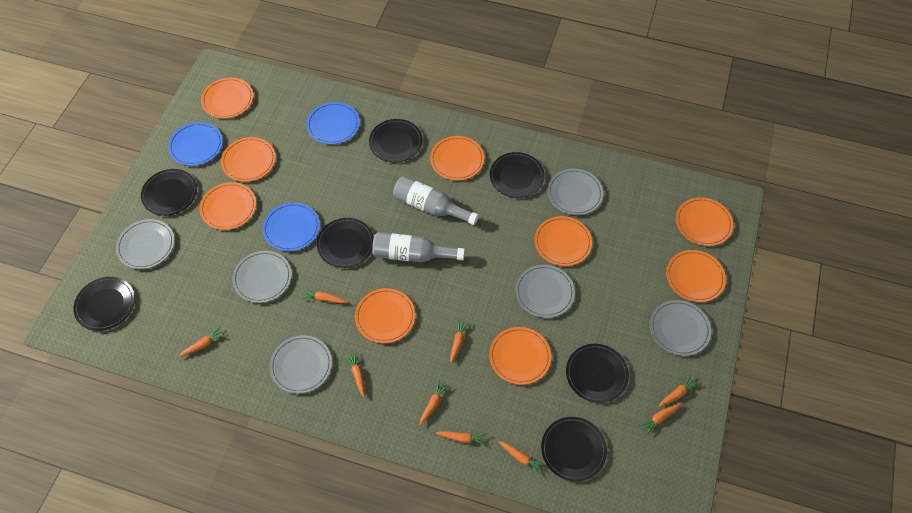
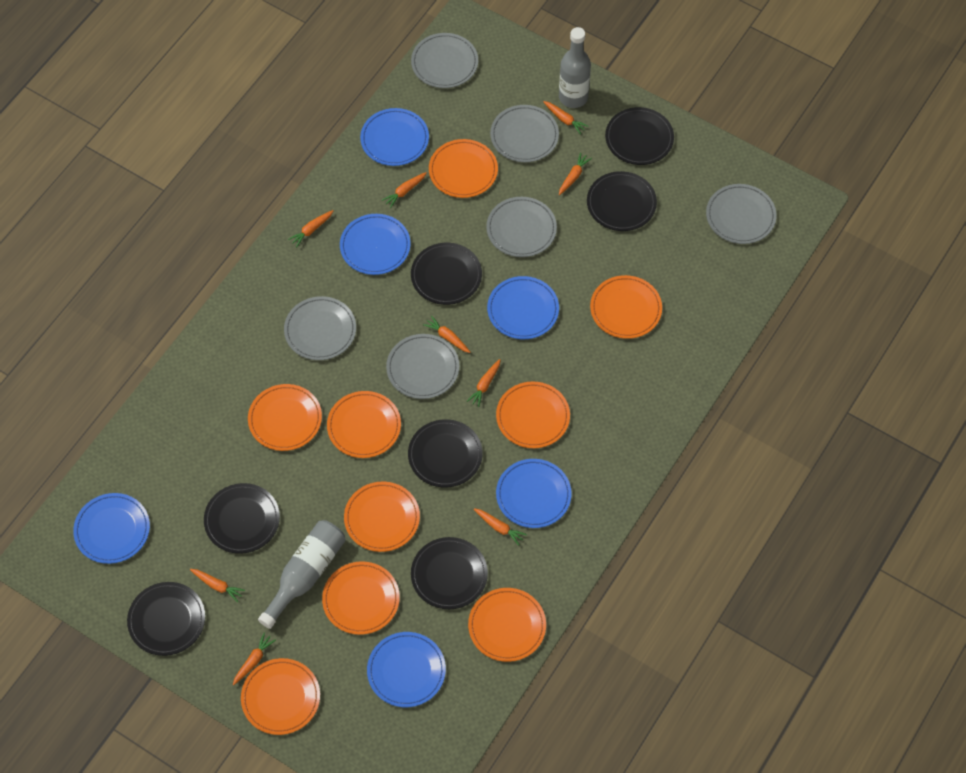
blue plate: 3 -> 6

